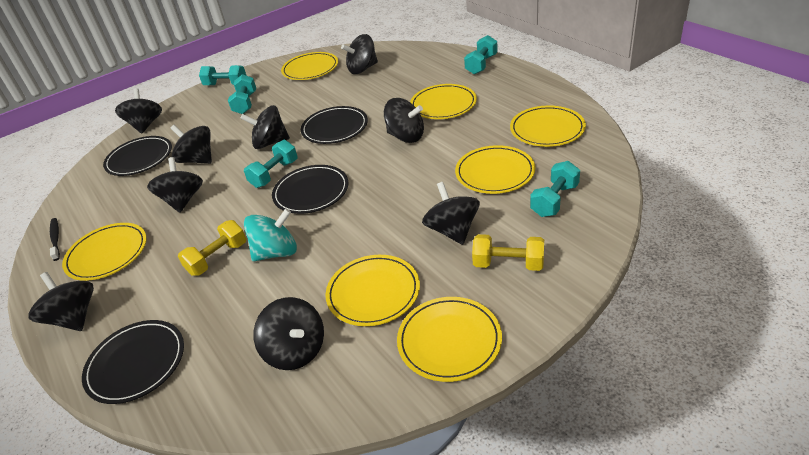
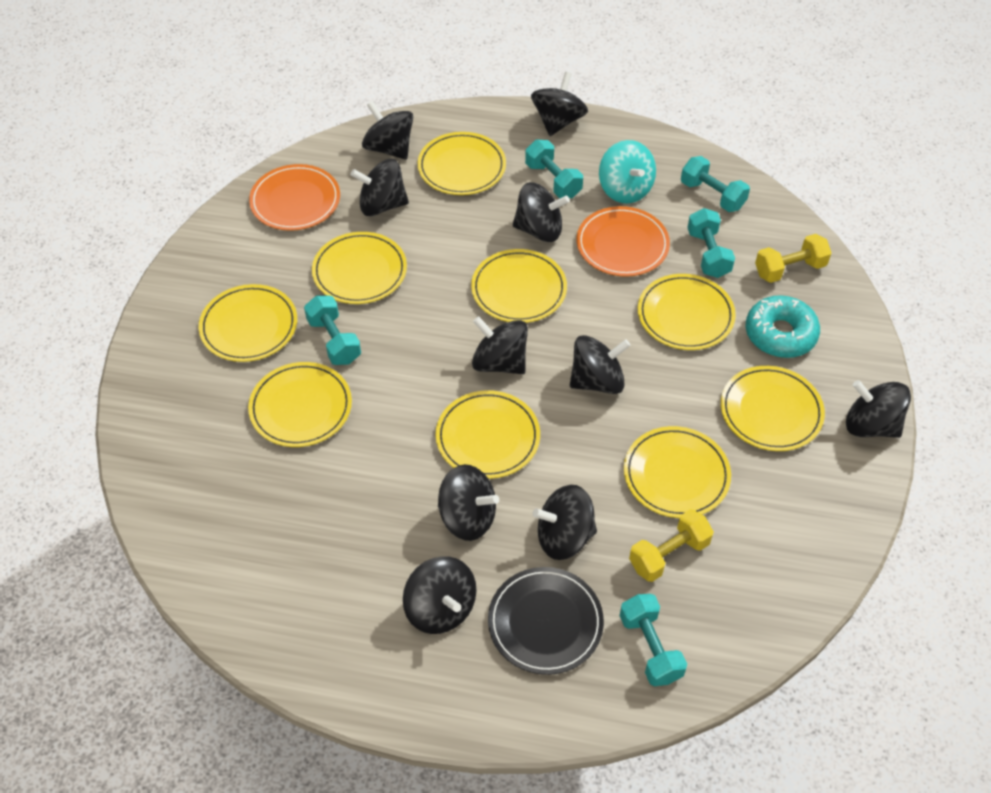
black plate: 4 -> 1
black spinning top: 9 -> 10
black toothbrush: 1 -> 0
orange plate: 0 -> 2
turquoise donut: 0 -> 1
yellow plate: 7 -> 9

